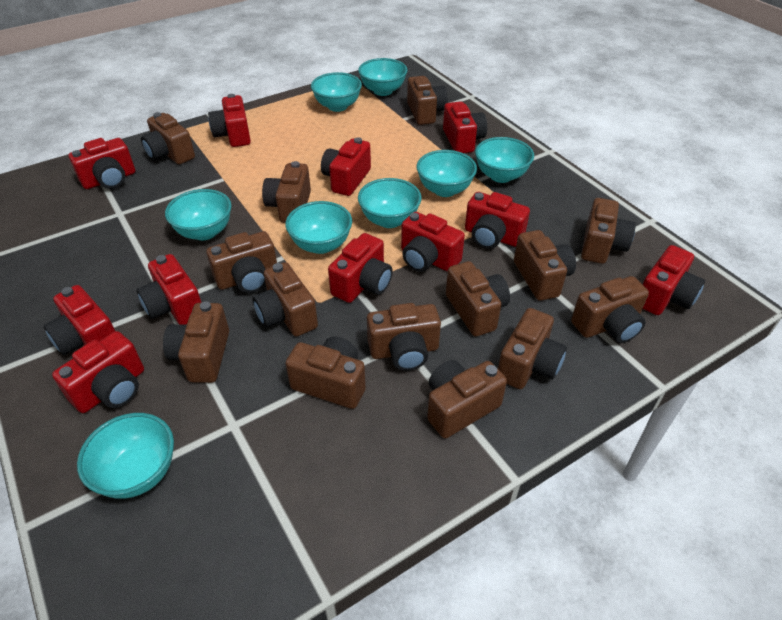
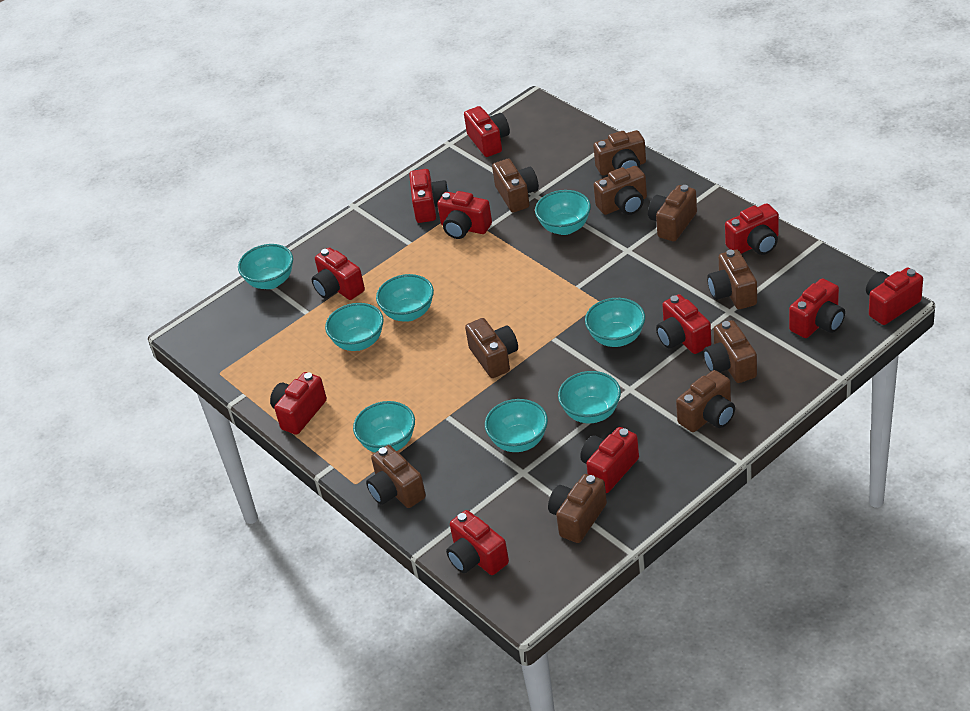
brown camera: 14 -> 10

